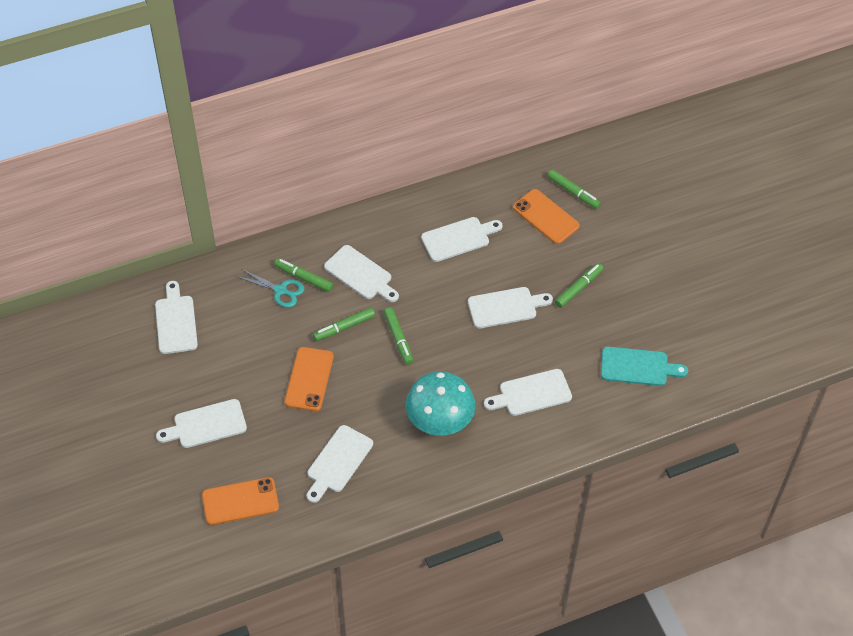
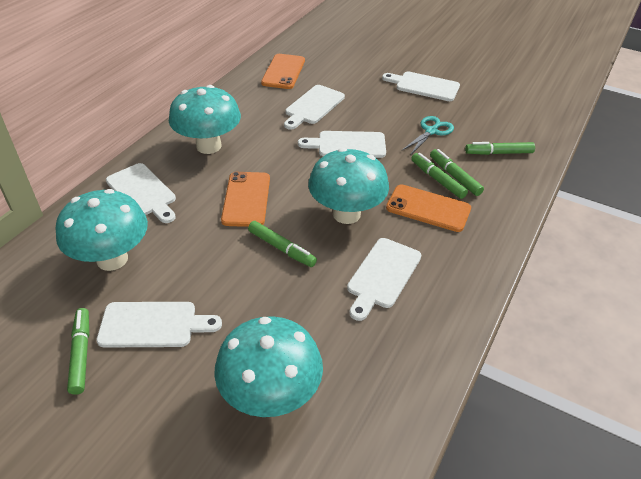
turquoise cutting board: 1 -> 0
turquoise mushroom: 1 -> 4
white cutting board: 7 -> 6

